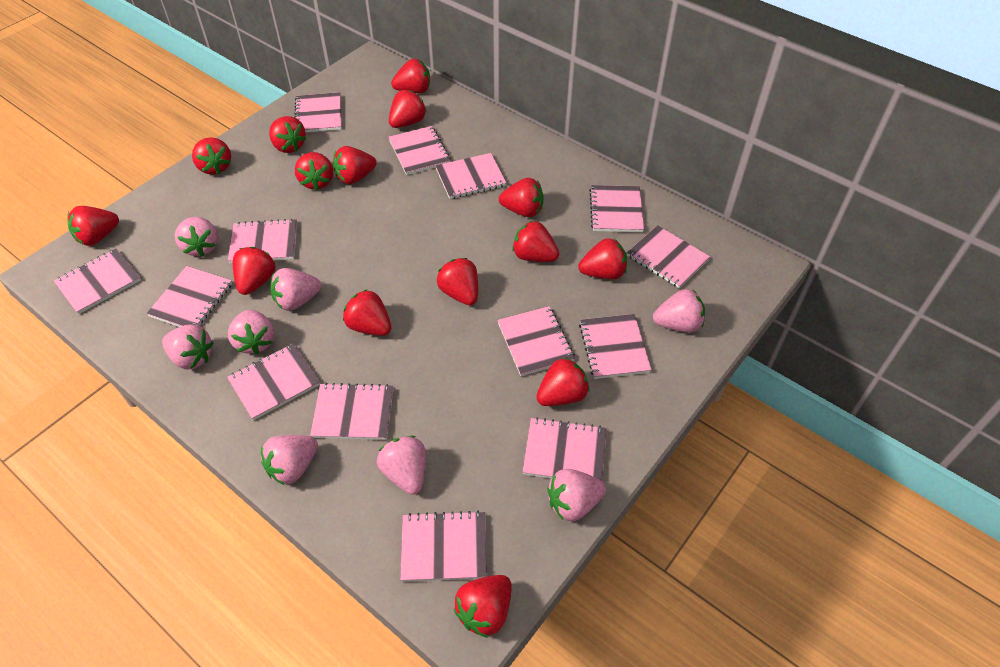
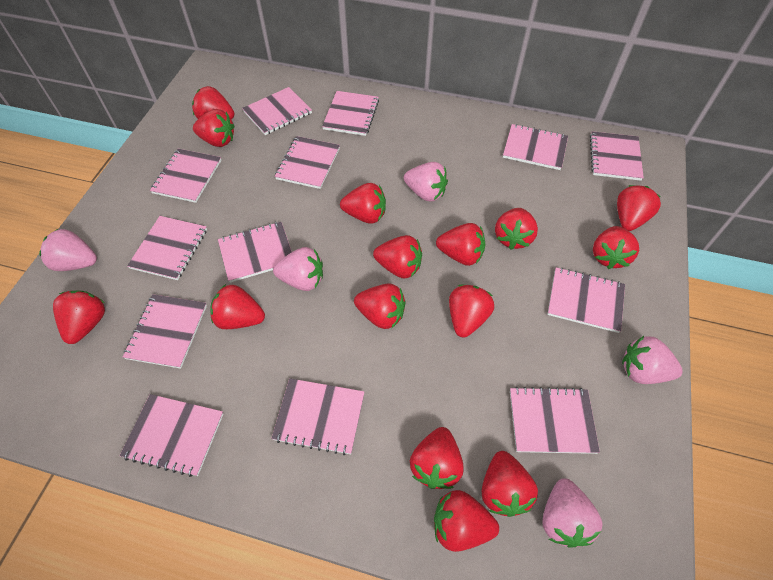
pink notebook: 14 -> 13
pink strawberry: 8 -> 5

